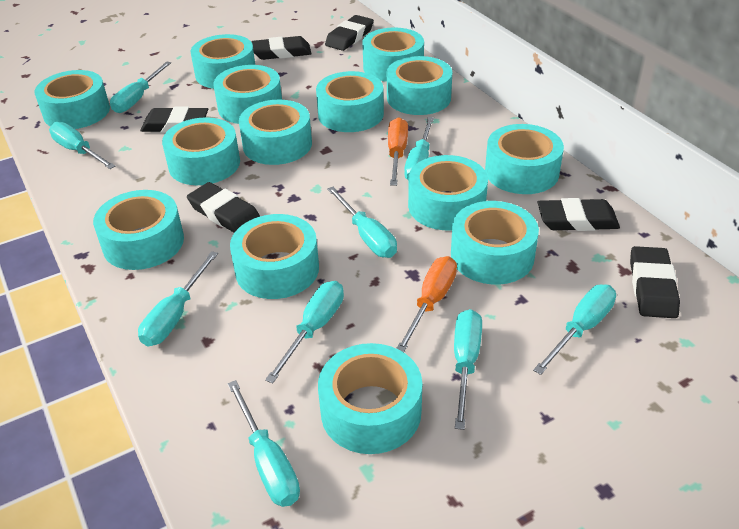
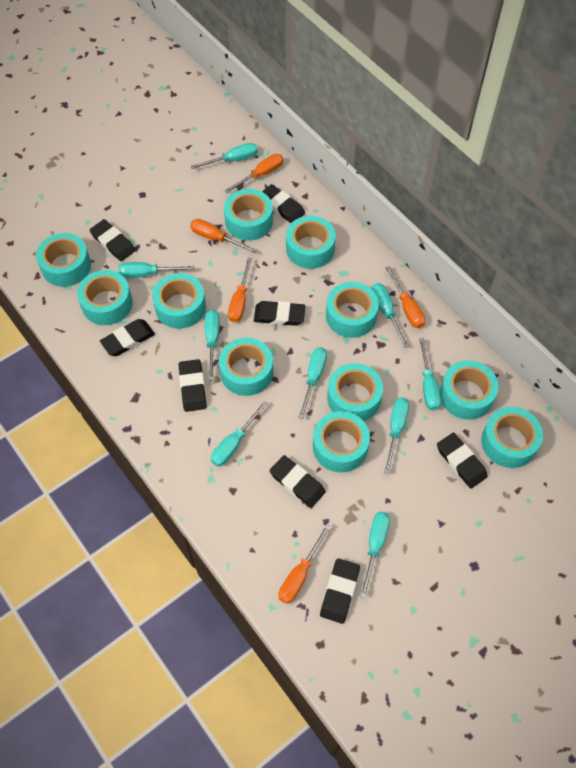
black eraser: 6 -> 8
orange screwdriver: 2 -> 5
turquoise tape: 14 -> 11

